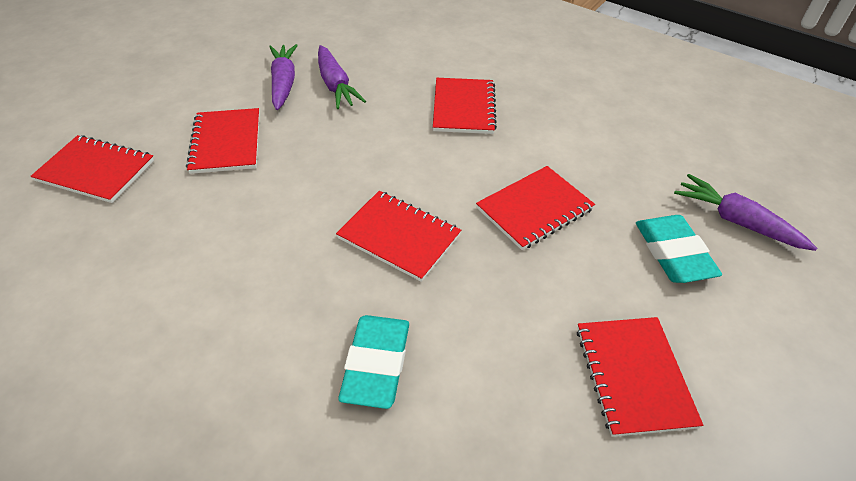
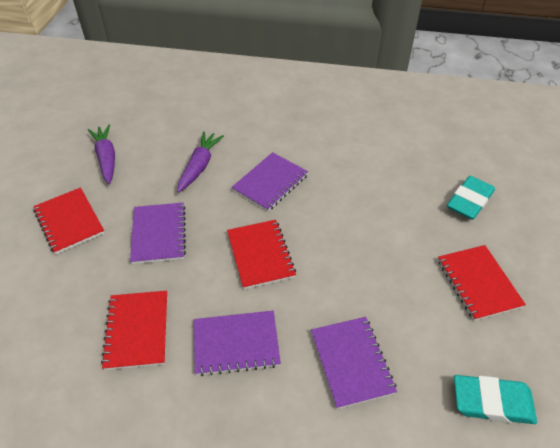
purple carrot: 3 -> 2
purple notebook: 0 -> 4
red notebook: 6 -> 4

